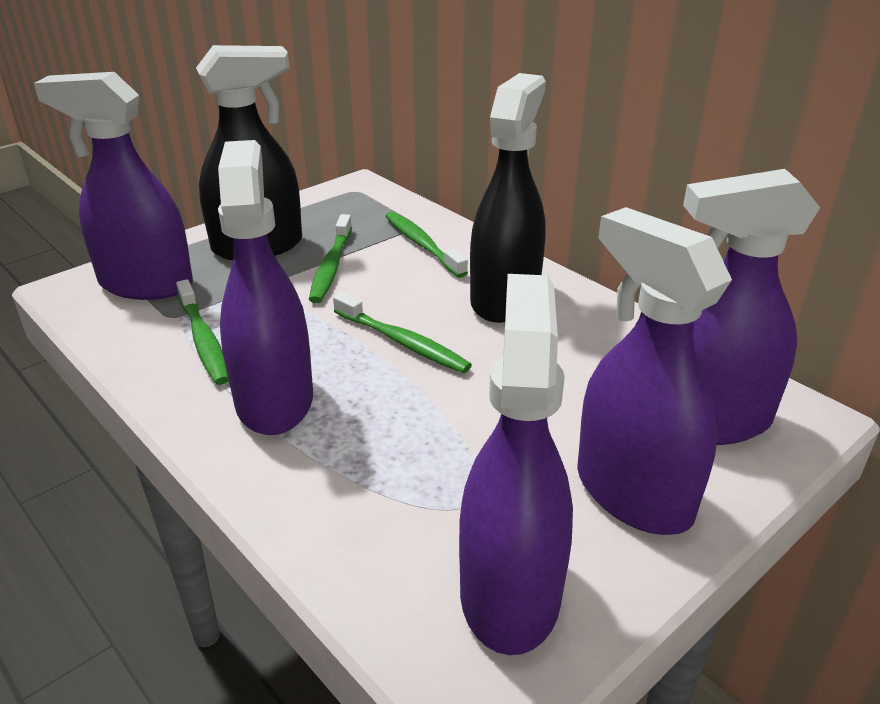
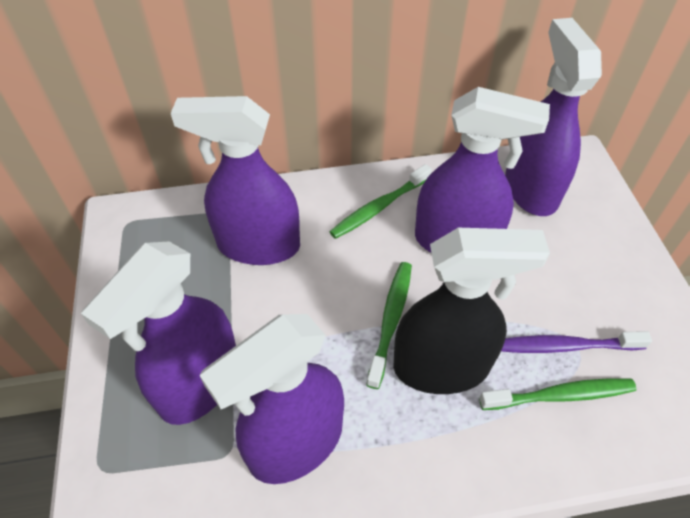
black spray bottle: 2 -> 1
green toothbrush: 4 -> 3
purple toothbrush: 0 -> 1

